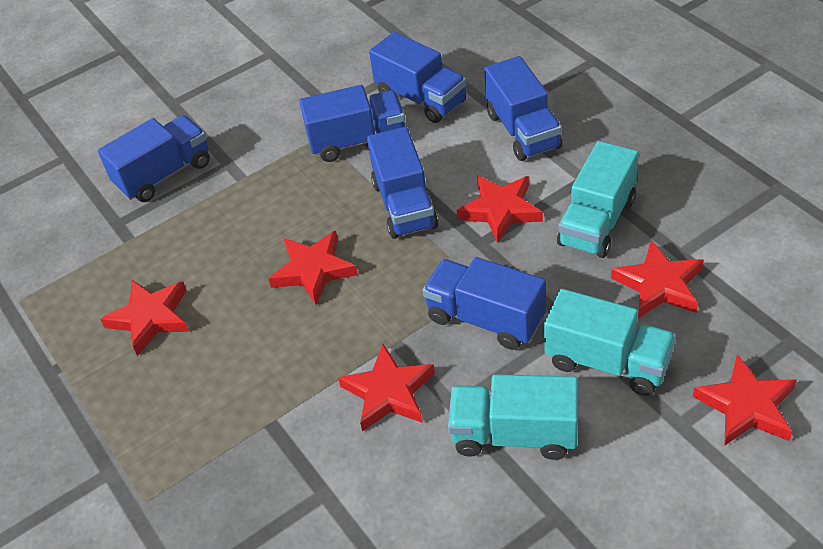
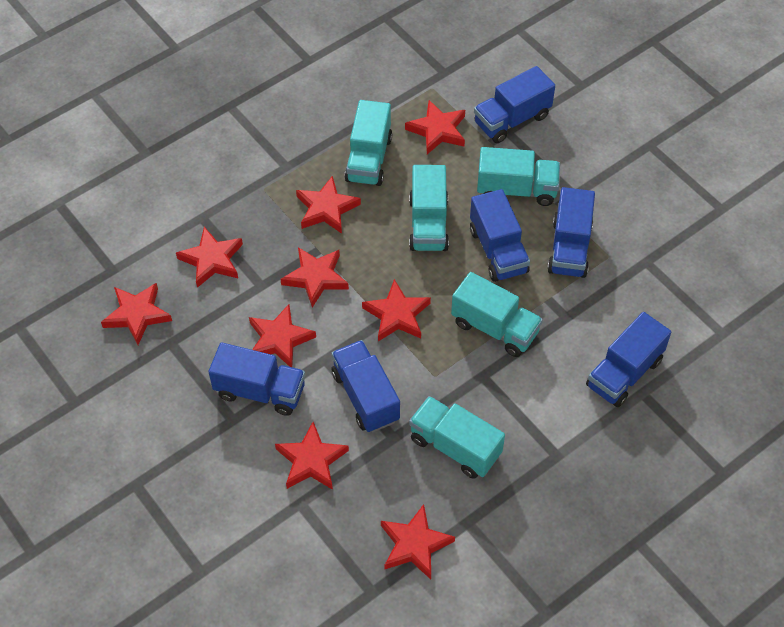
red star: 6 -> 9
turquoise truck: 3 -> 5

